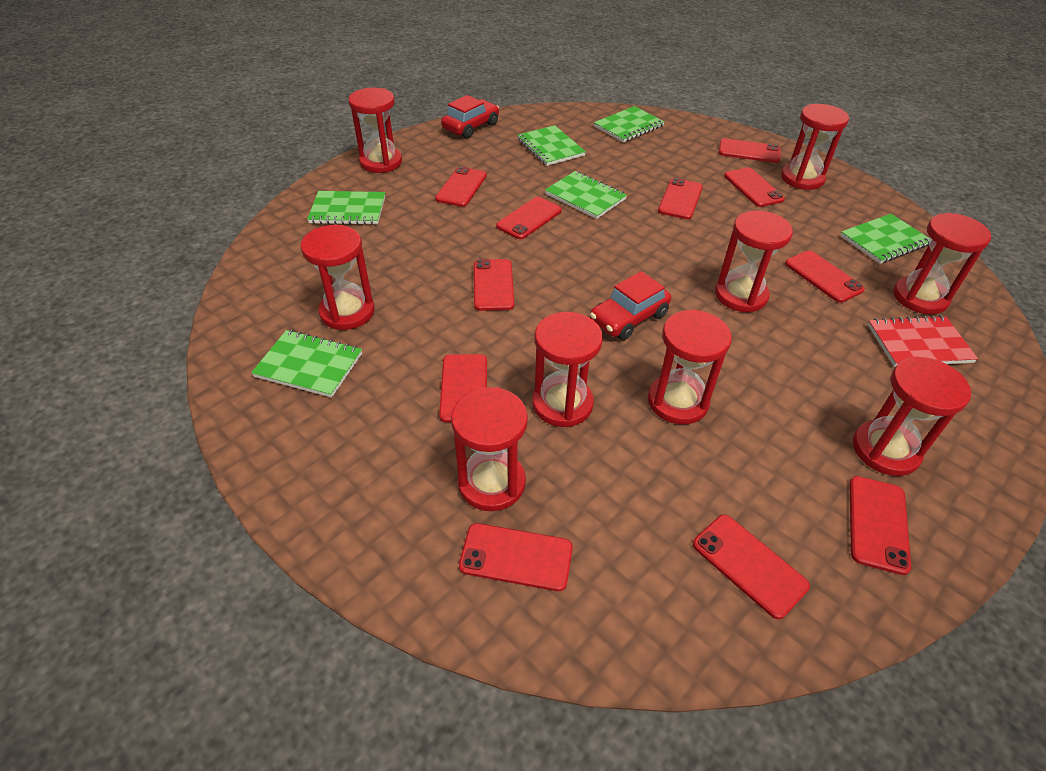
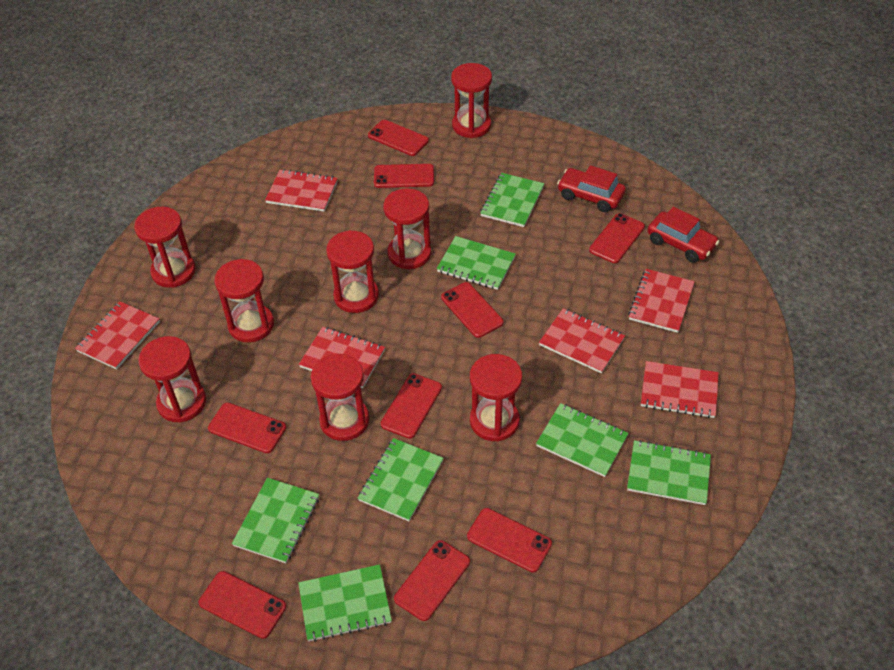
green notebook: 6 -> 7
red hourglass: 9 -> 8
red notebook: 1 -> 6
red phone: 11 -> 9

